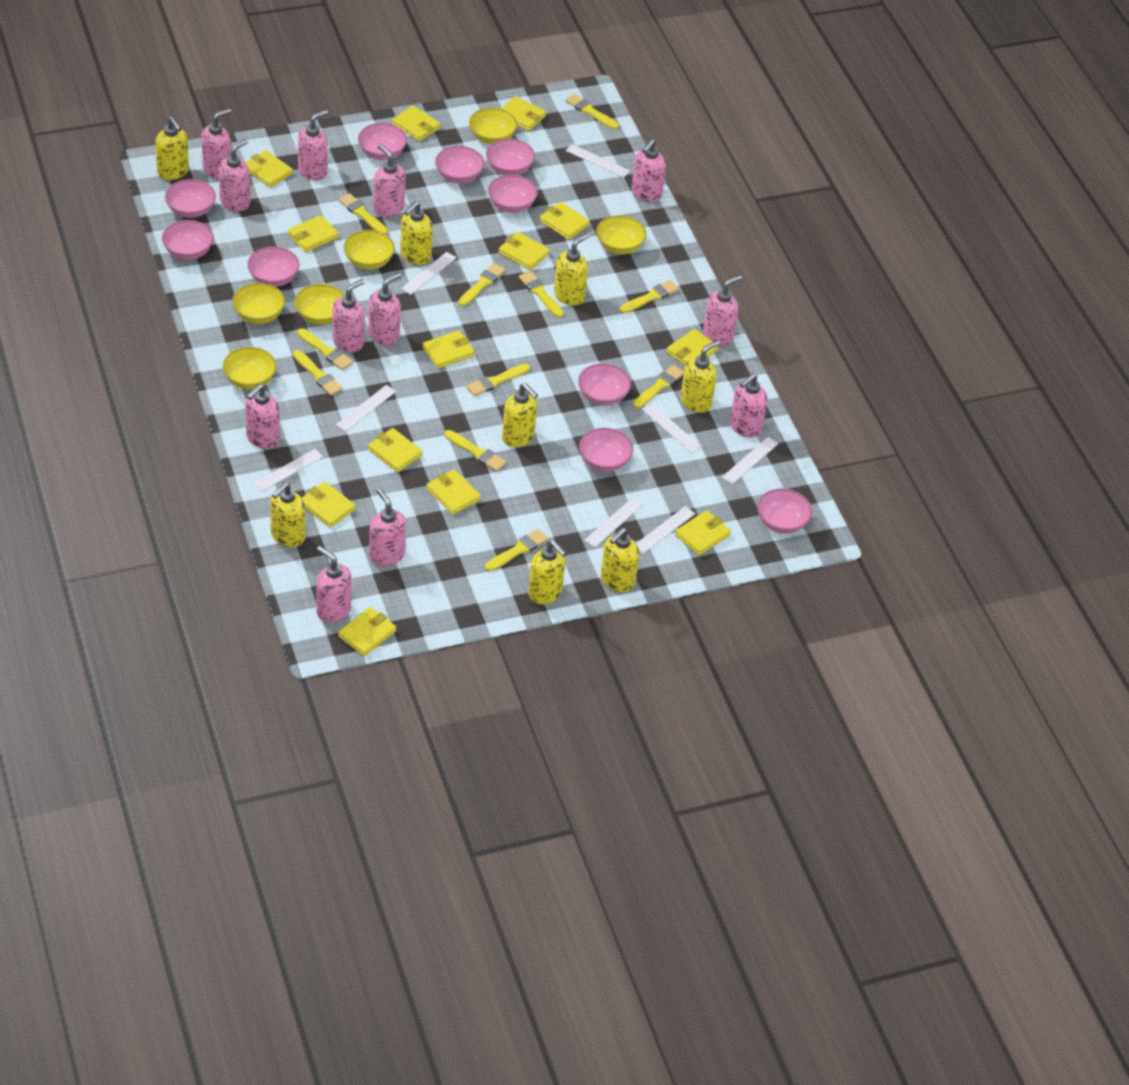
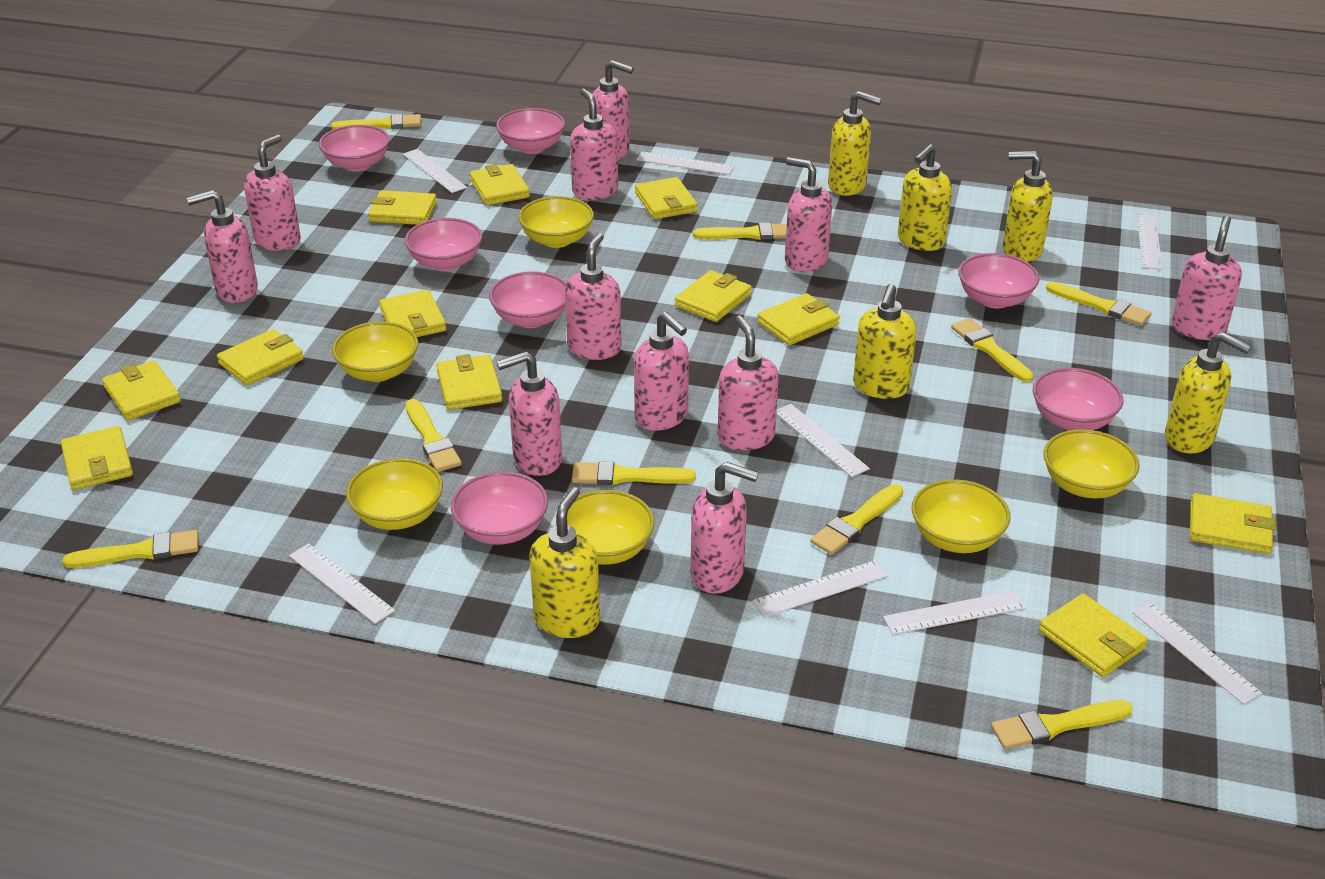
pink bowl: 10 -> 7
pink soap dispenser: 12 -> 11
yellow brush: 11 -> 9
yellow soap dispenser: 8 -> 6
yellow wallet: 13 -> 12

